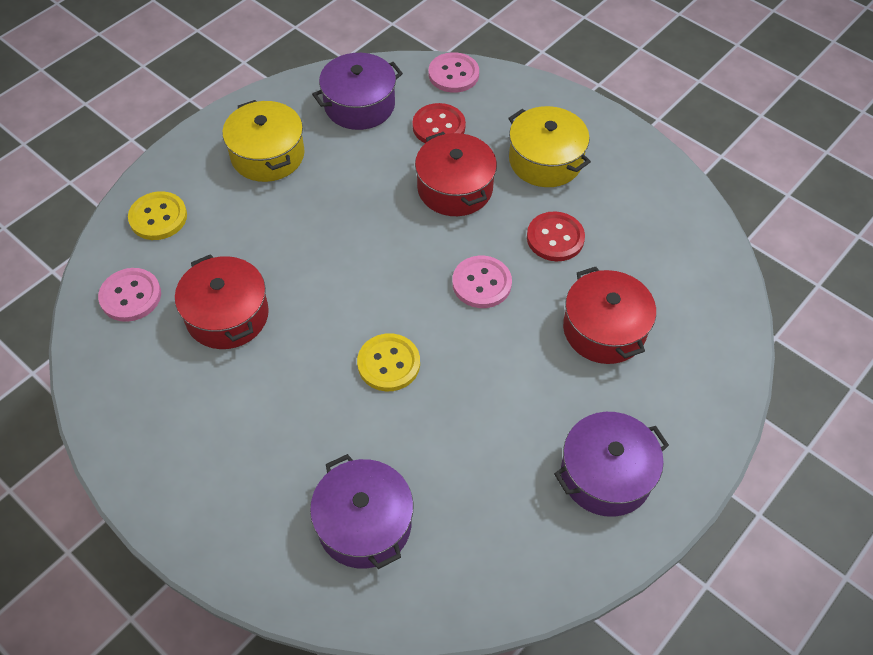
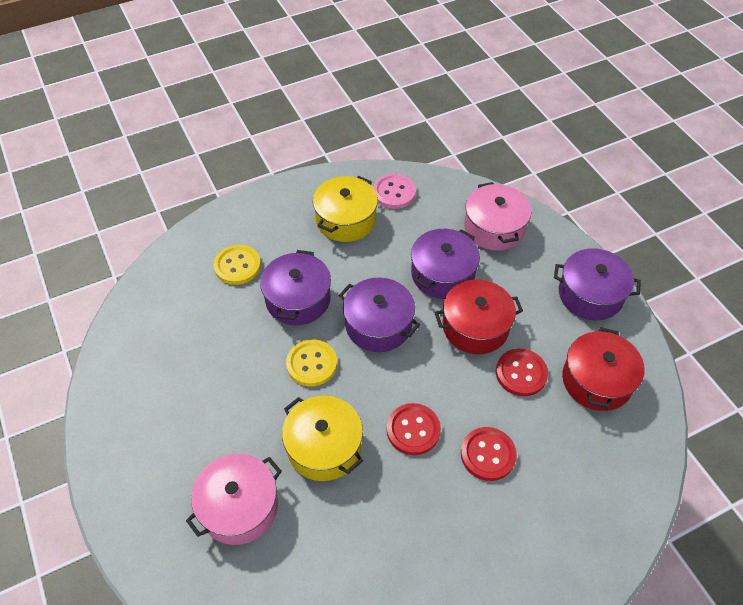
pink button: 3 -> 1
pink pot: 0 -> 2
purple pot: 3 -> 4
red button: 2 -> 3
red pot: 3 -> 2

